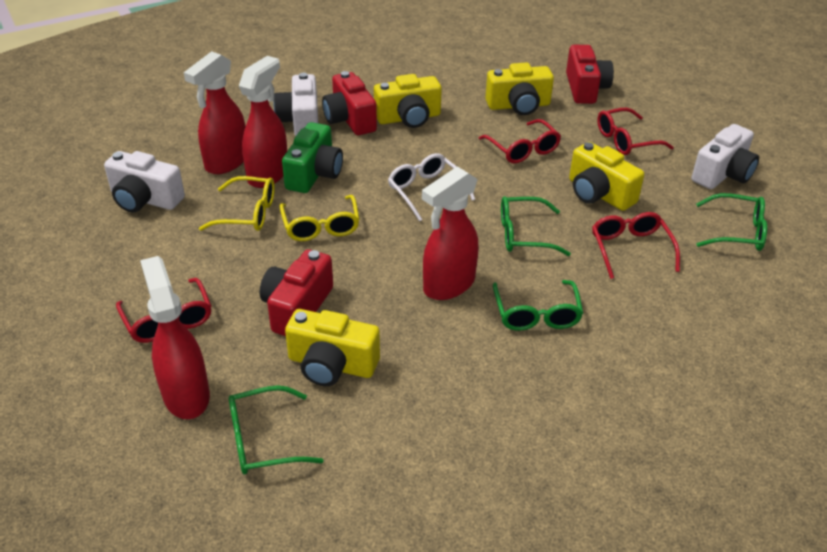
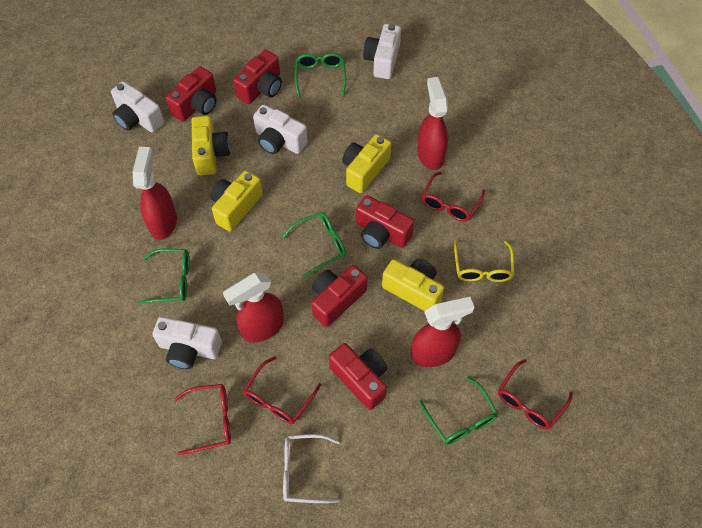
green camera: 1 -> 0
red camera: 3 -> 5
white camera: 3 -> 4
yellow glasses: 2 -> 1

